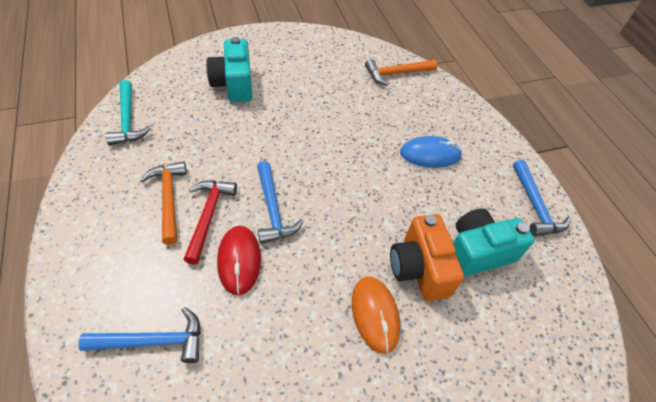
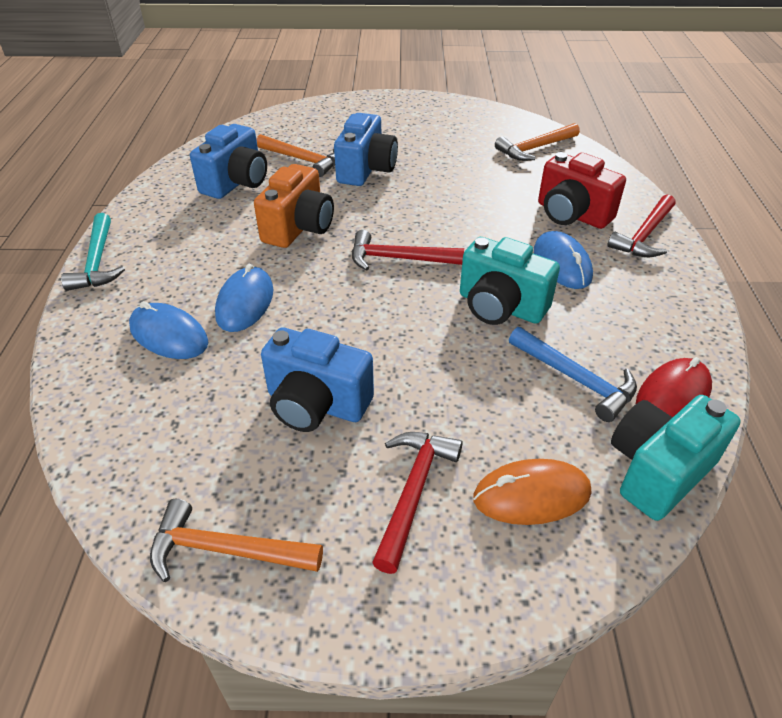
blue camera: 0 -> 3
blue hammer: 3 -> 1
blue mouse: 1 -> 3
orange hammer: 2 -> 3
red camera: 0 -> 1
red hammer: 1 -> 3

